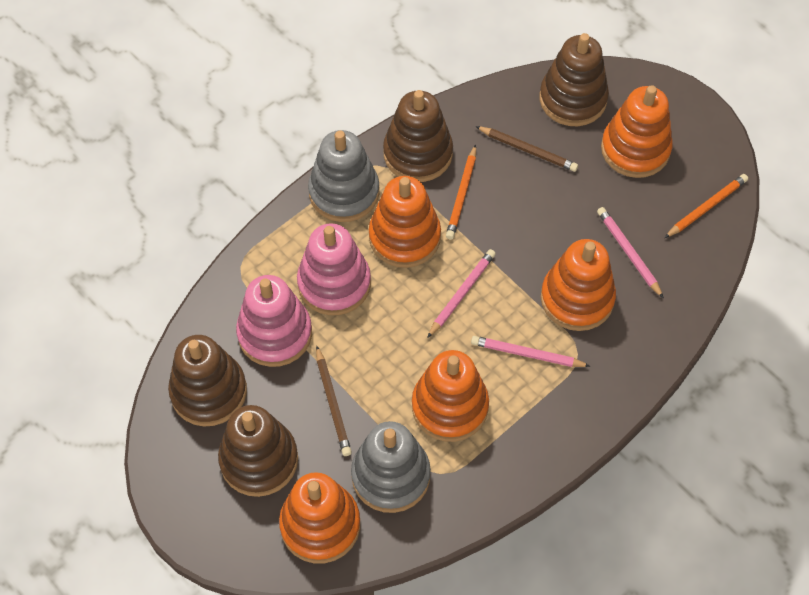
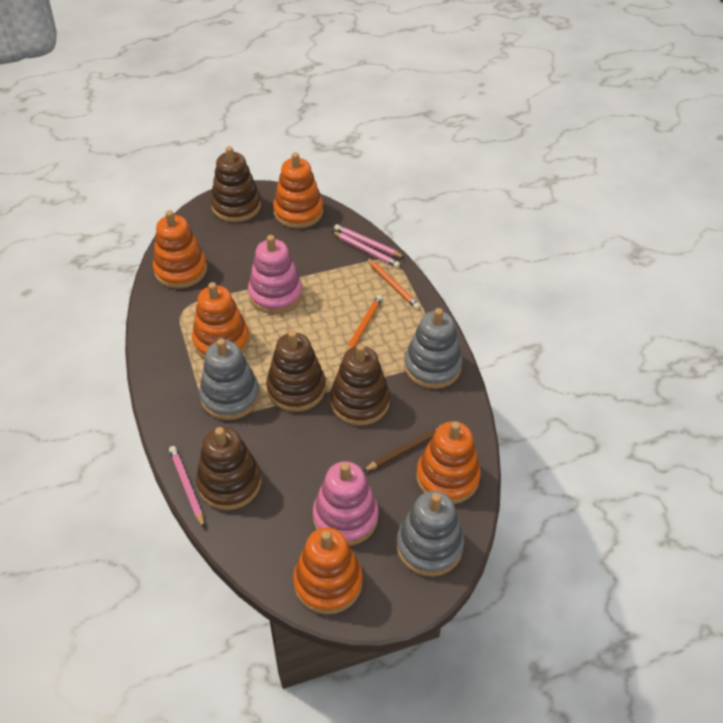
brown pencil: 2 -> 1
grey stacking toy: 2 -> 3

